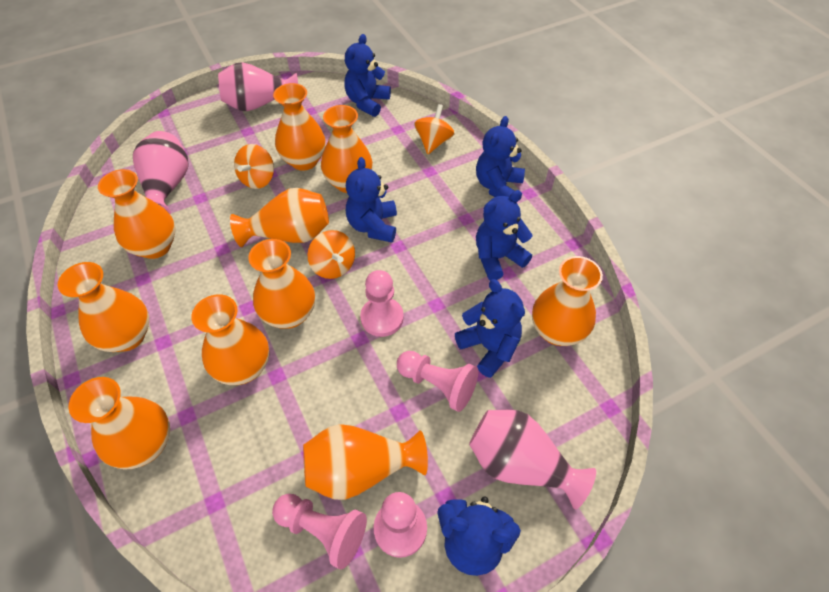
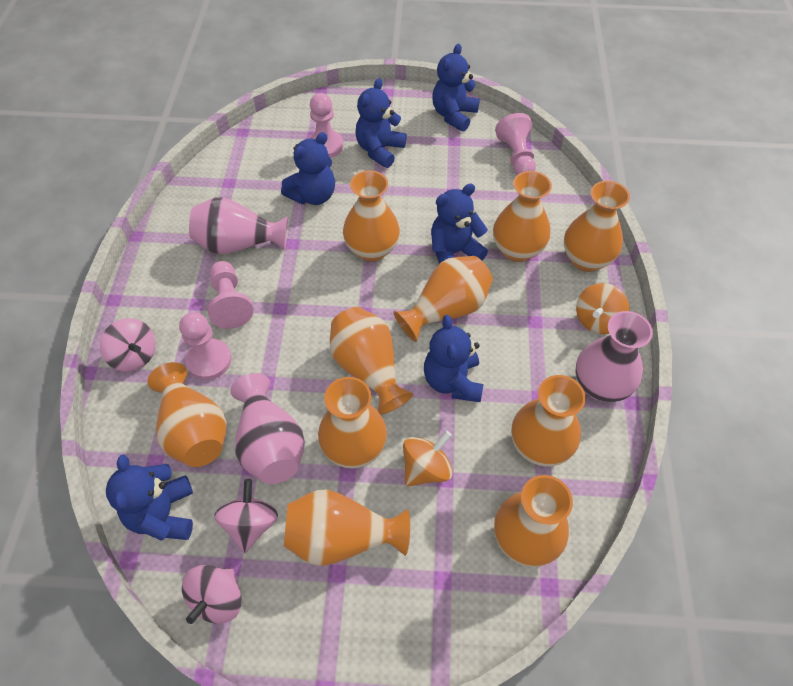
orange spinning top: 3 -> 2
pink spinning top: 0 -> 3

